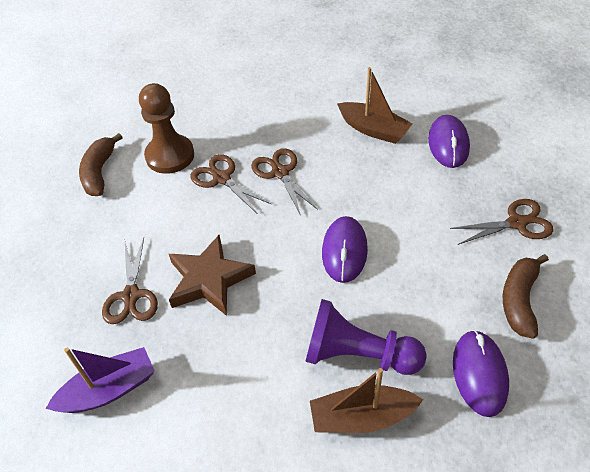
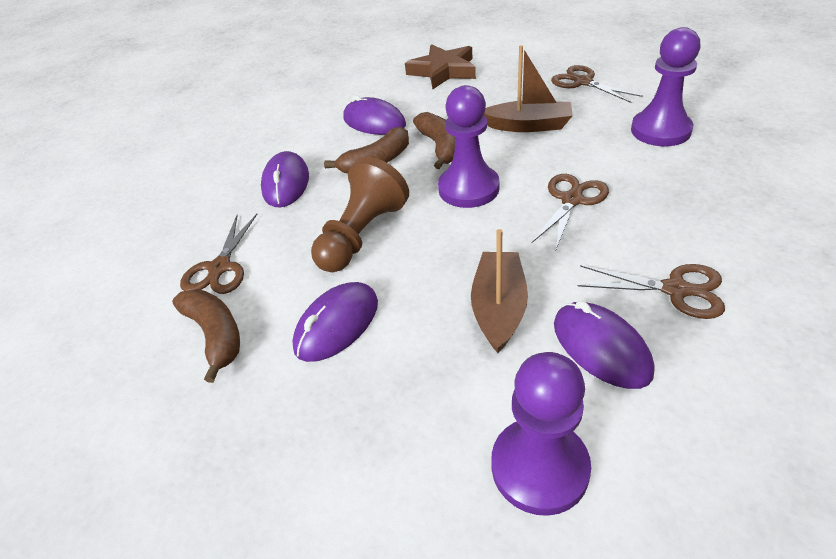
brown banana: 2 -> 3
purple boat: 1 -> 0
purple mouse: 3 -> 4
purple pawn: 1 -> 3

